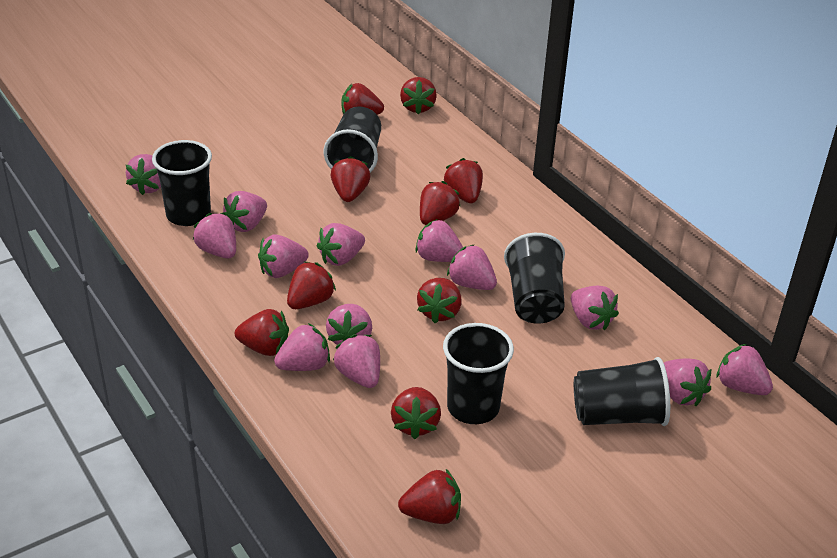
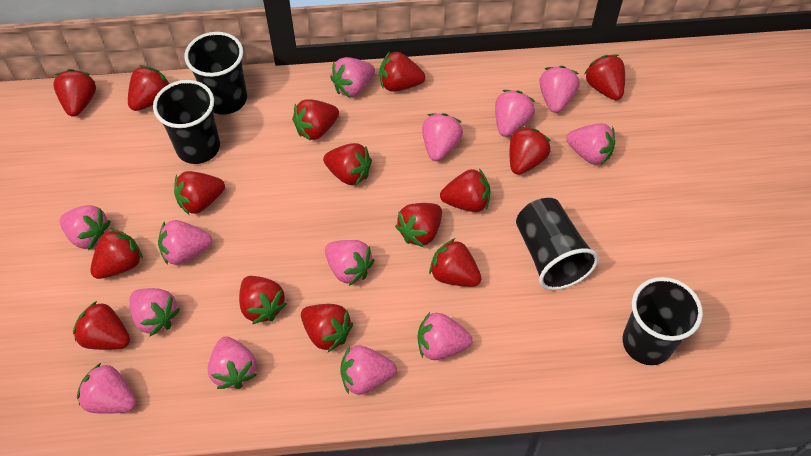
black cup: 5 -> 4
red strawberry: 10 -> 15

